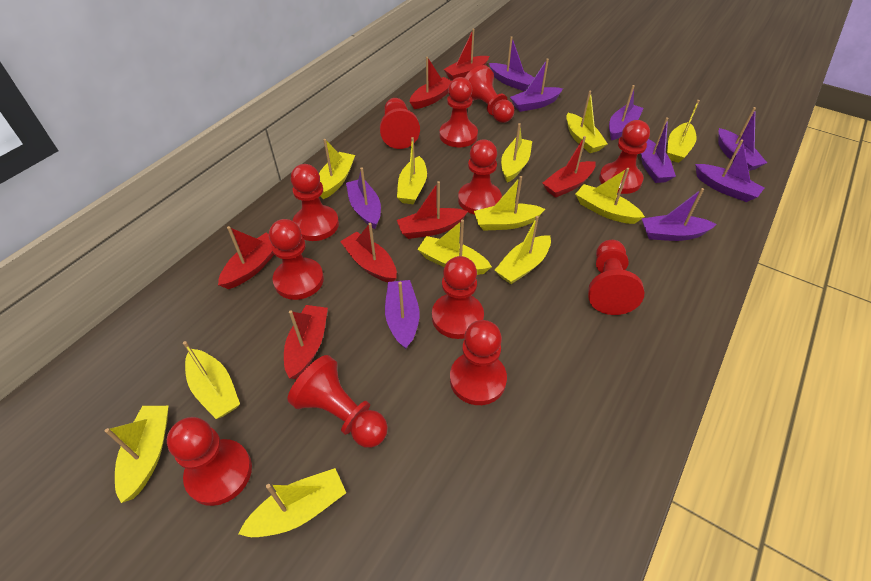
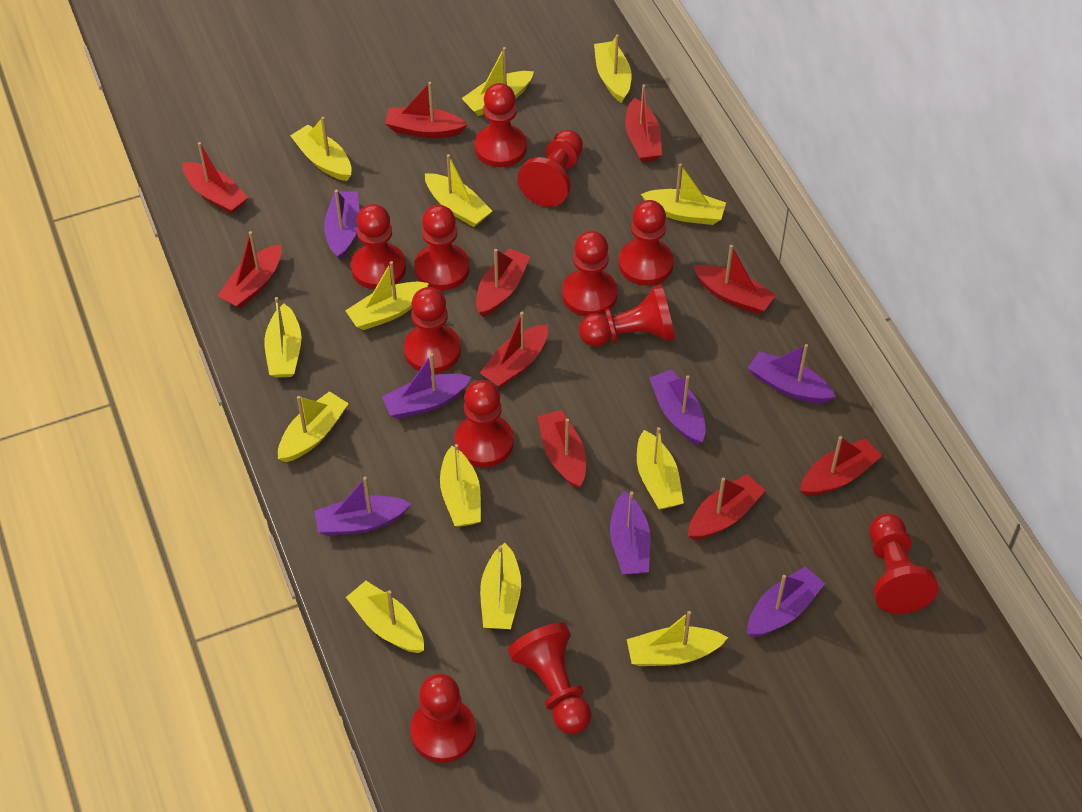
purple boat: 9 -> 7
red boat: 7 -> 10
yellow boat: 12 -> 13

